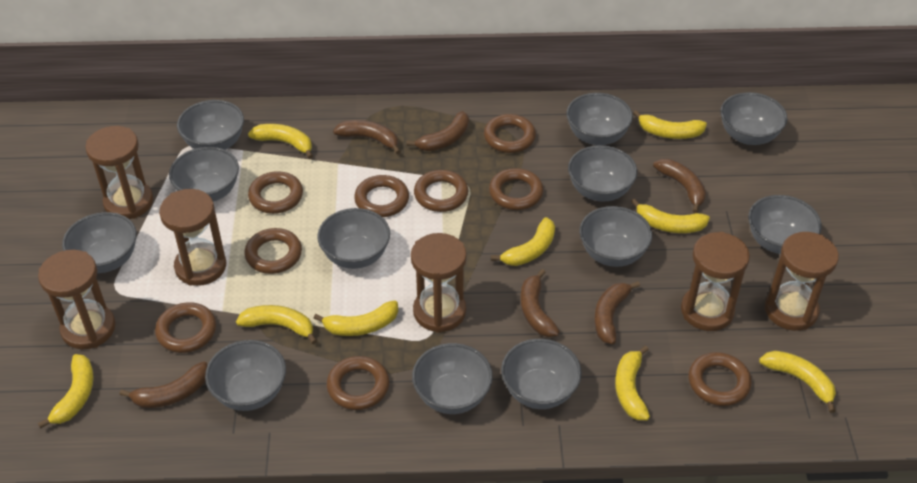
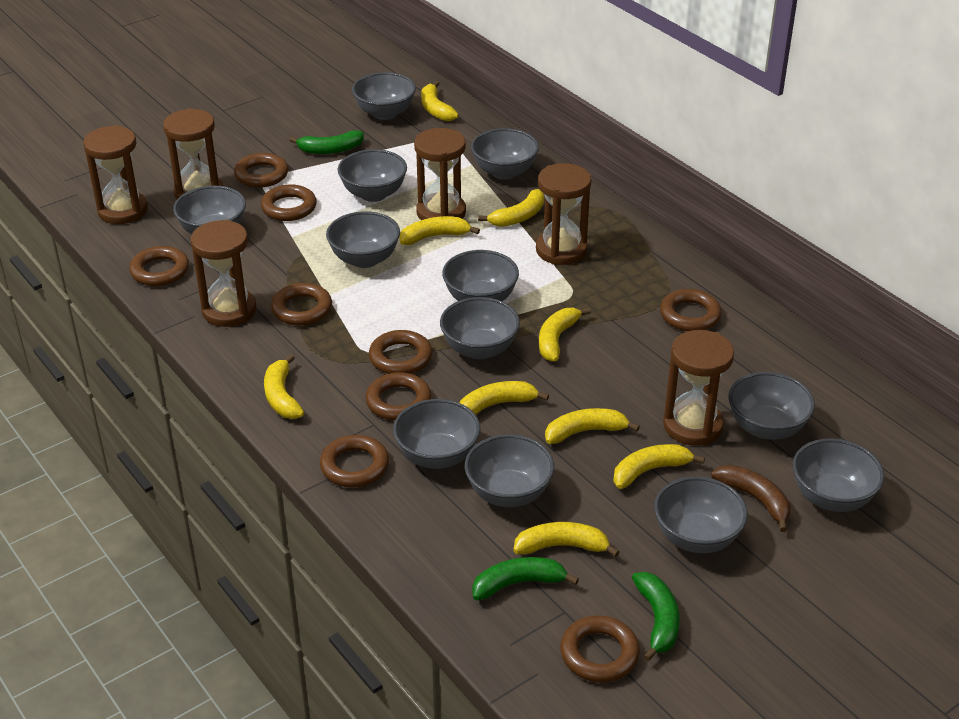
brown banana: 6 -> 1
green banana: 0 -> 3

